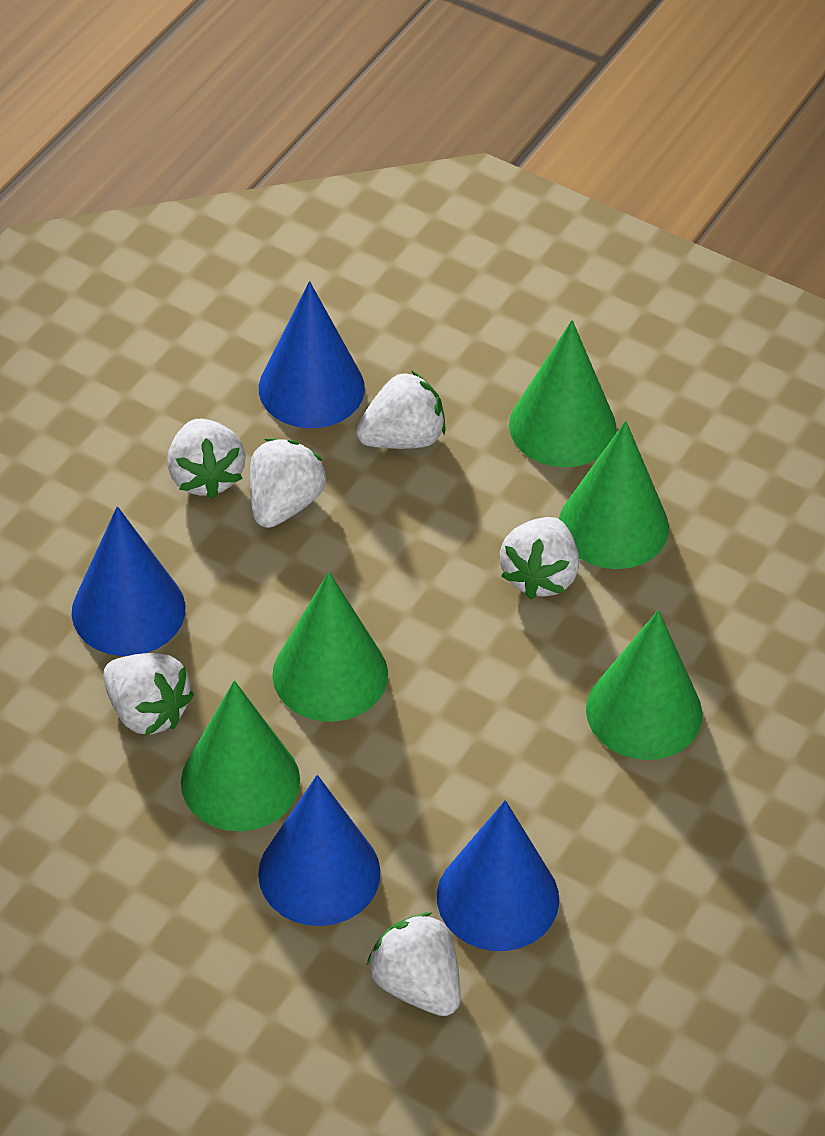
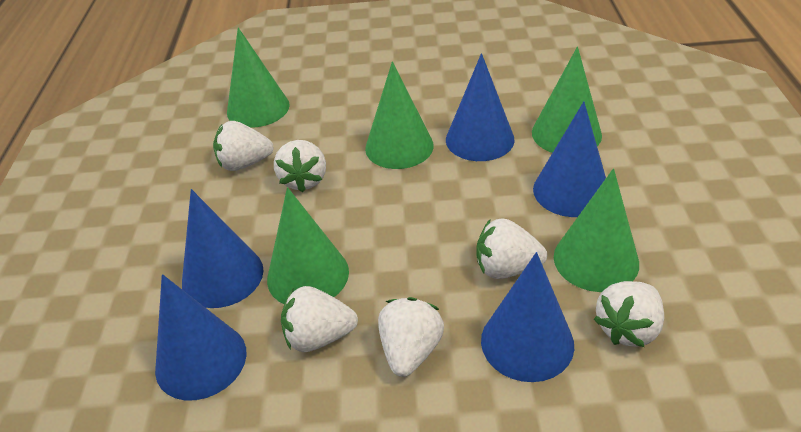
blue cone: 4 -> 5

